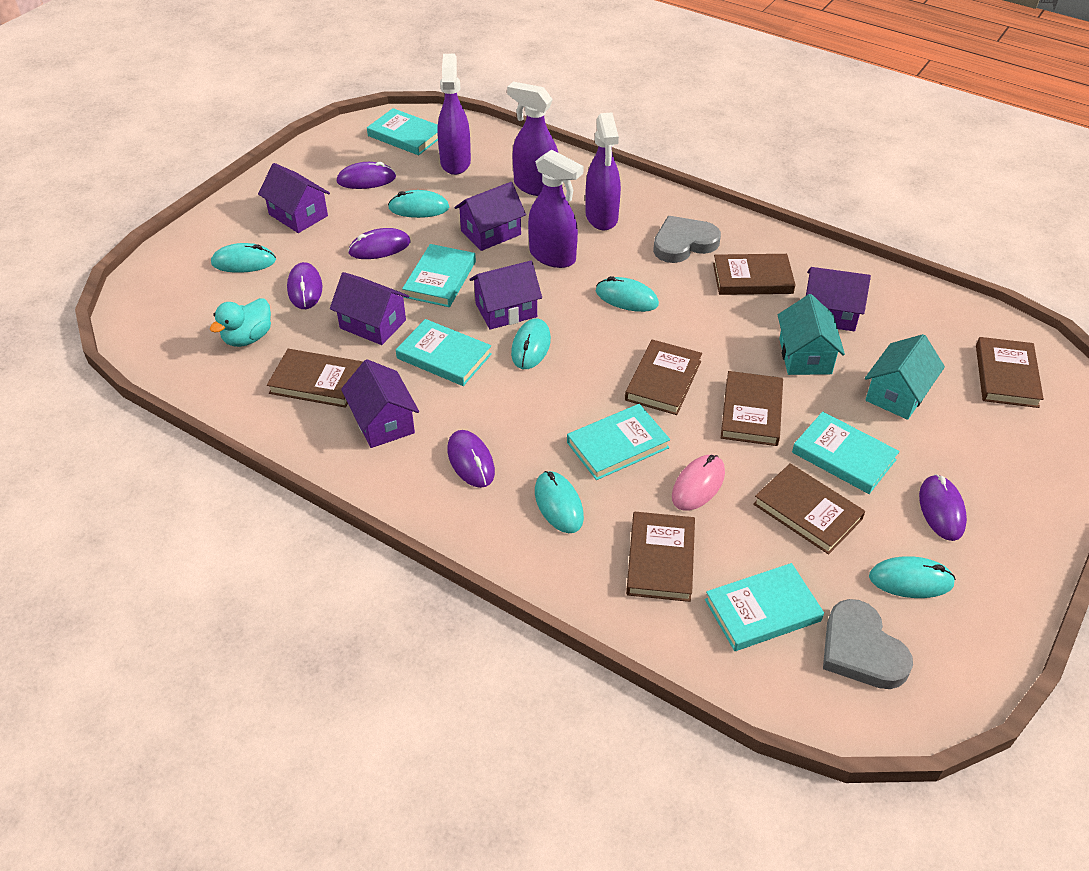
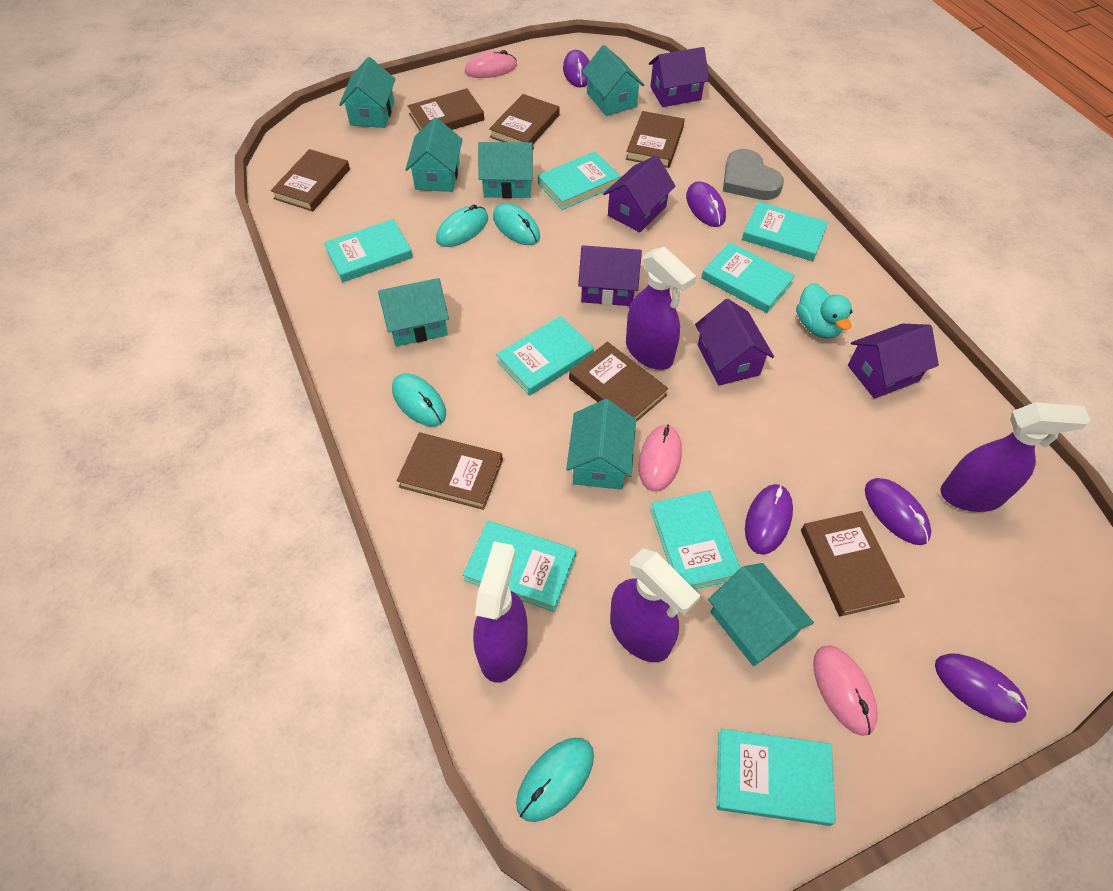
grey heart: 2 -> 1
pink mouse: 1 -> 3
purple house: 6 -> 5
turquoise book: 6 -> 8
turquoise house: 2 -> 7
turquoise mouse: 6 -> 4

